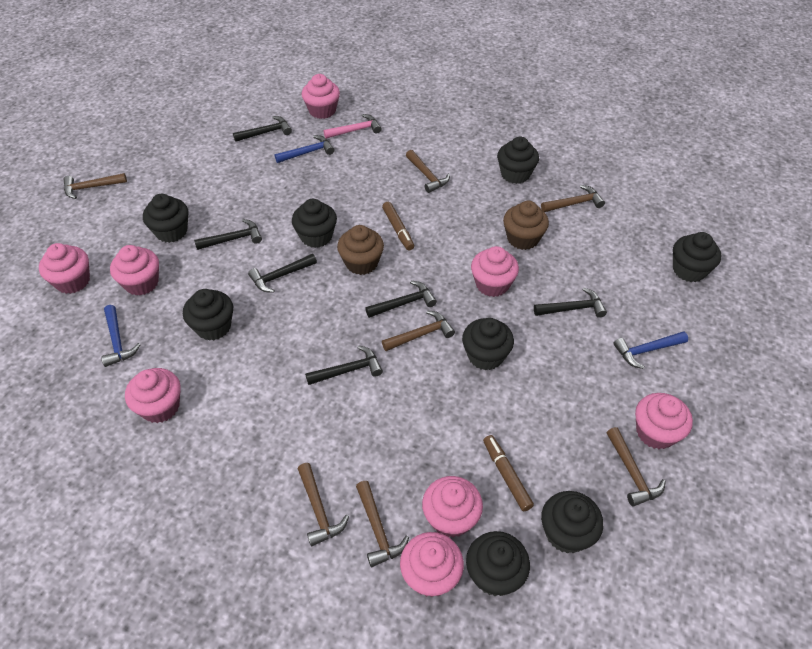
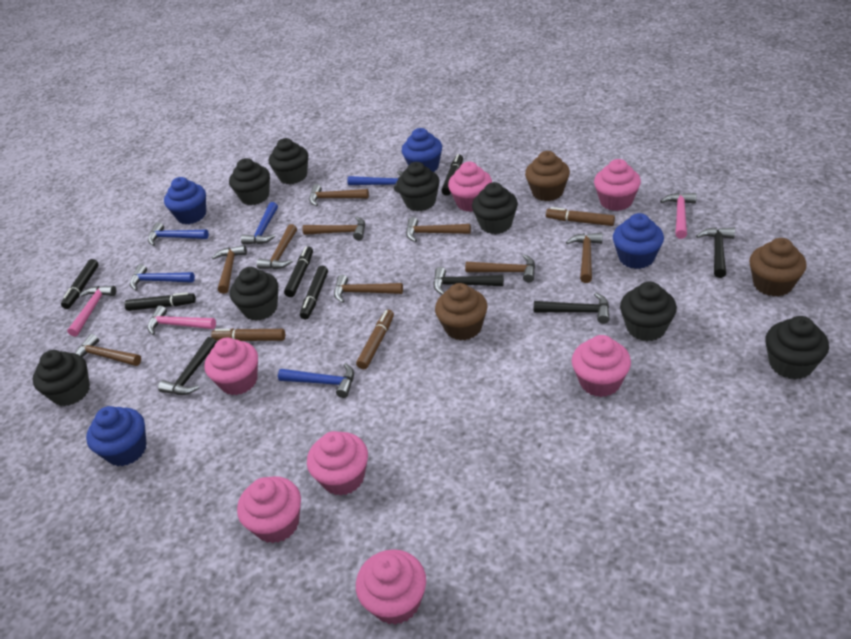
black hammer: 6 -> 4
black marker: 0 -> 5
blue cupcake: 0 -> 4
blue hammer: 3 -> 5
brown cupcake: 2 -> 3
brown hammer: 7 -> 9
brown marker: 2 -> 3
pink cupcake: 8 -> 7
pink hammer: 1 -> 3

